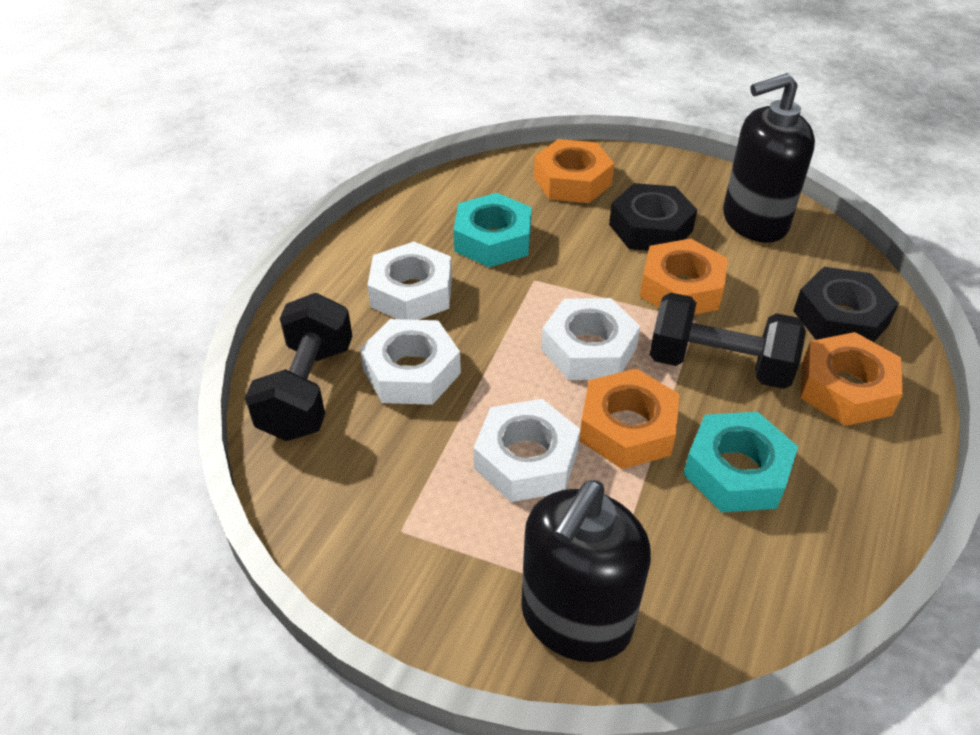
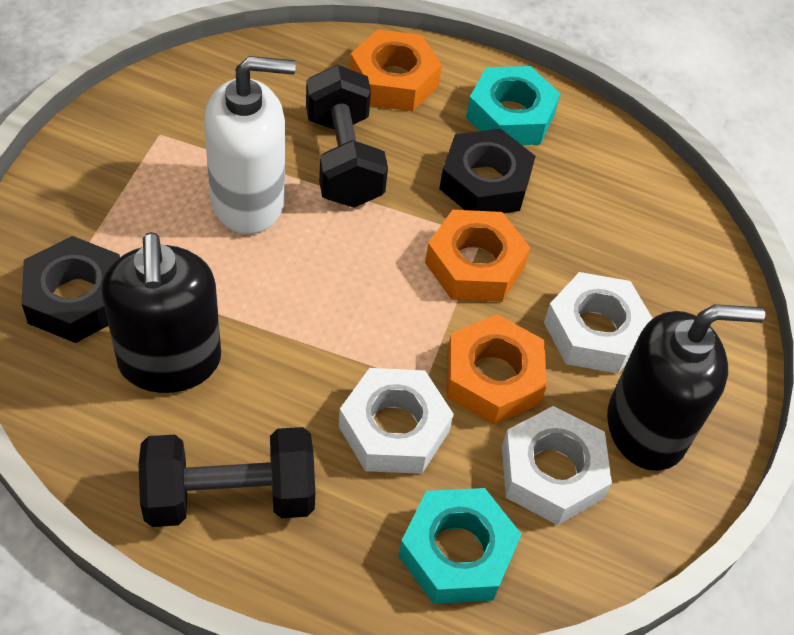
orange nut: 4 -> 3
white nut: 4 -> 3
white soap dispenser: 0 -> 1

